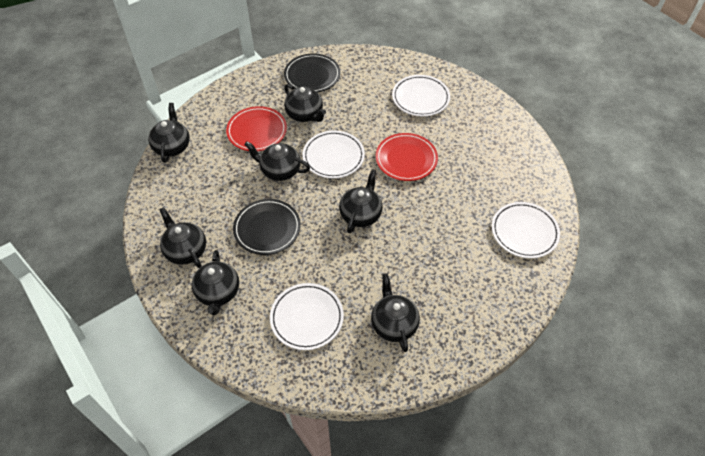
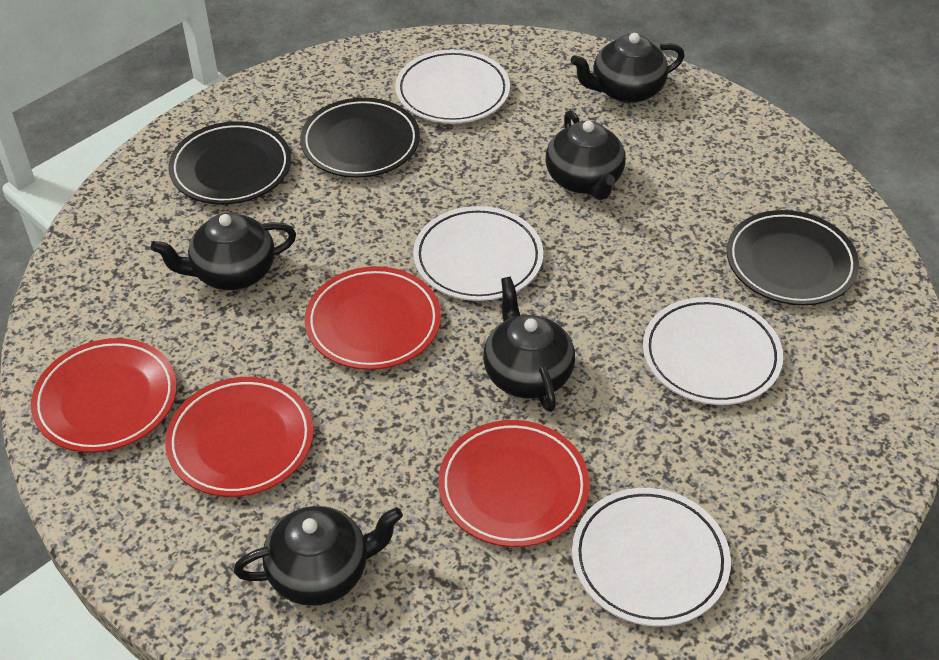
black plate: 2 -> 3
black teapot: 7 -> 5
red plate: 2 -> 4

